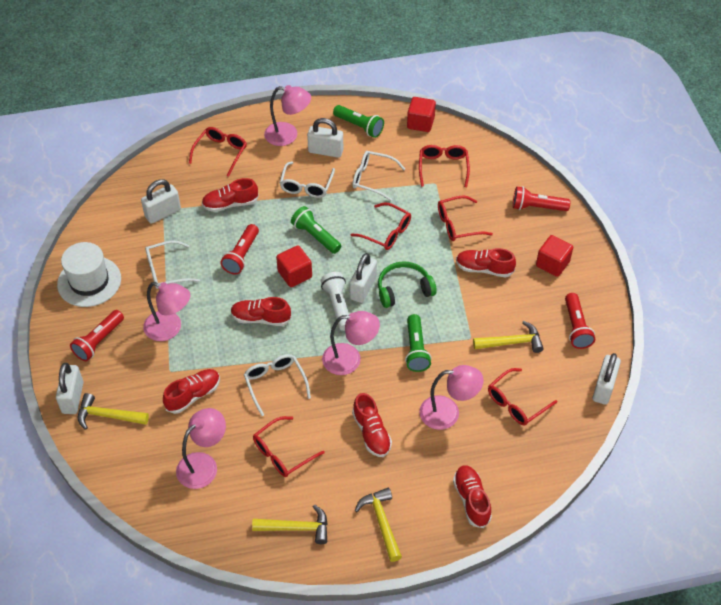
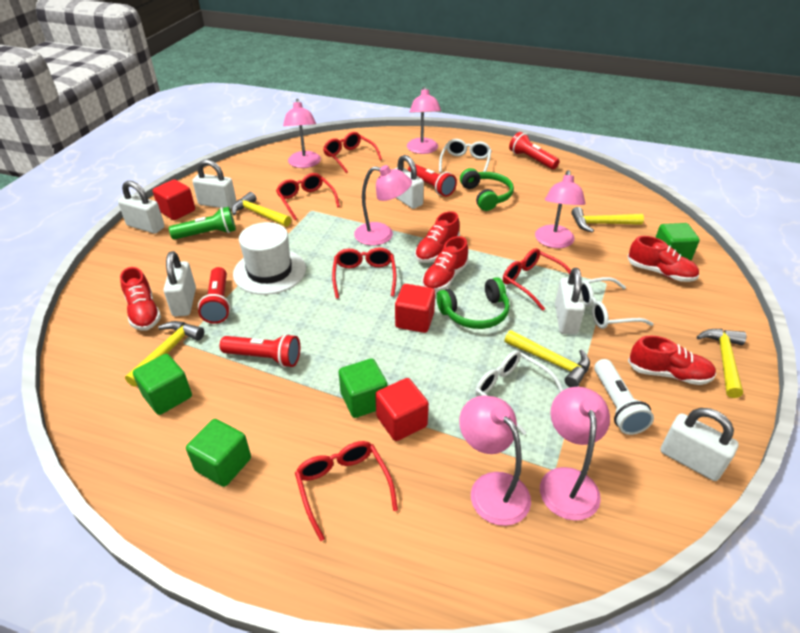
green cube: 0 -> 4
green flashlight: 3 -> 1
green headphones: 1 -> 2
pink lamp: 5 -> 6
red glasses: 6 -> 5
red shoe: 6 -> 5
white glasses: 4 -> 3
white padlock: 5 -> 6
yellow hammer: 4 -> 5

